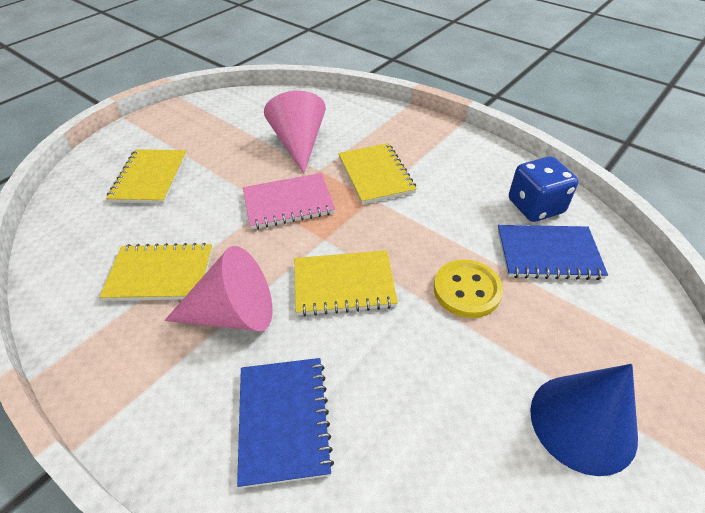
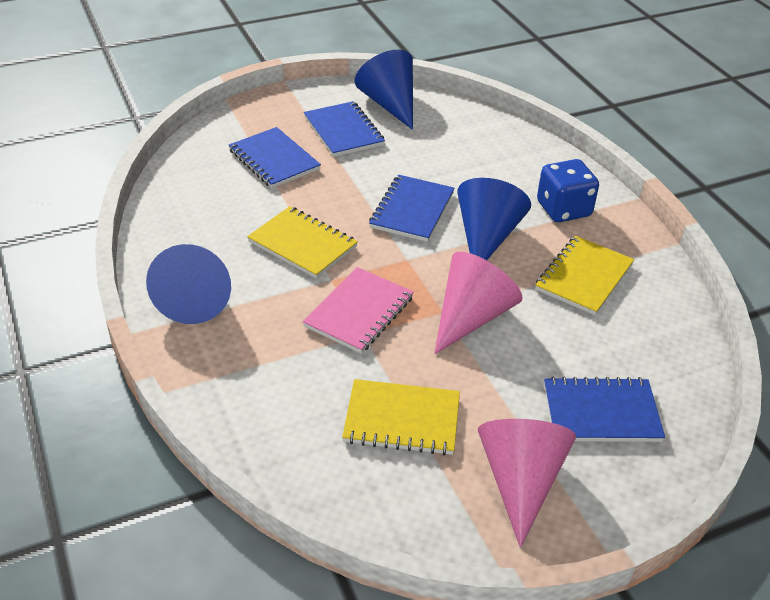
blue cone: 1 -> 3
blue notebook: 2 -> 4
yellow button: 1 -> 0
yellow notebook: 4 -> 3

